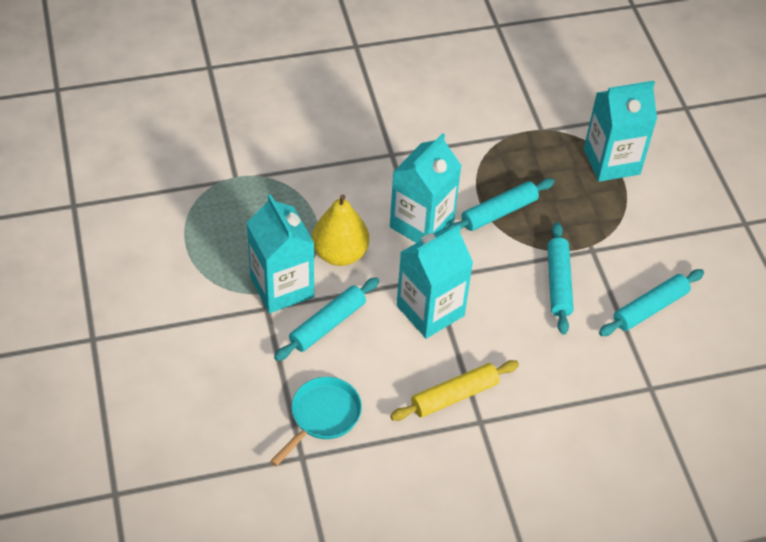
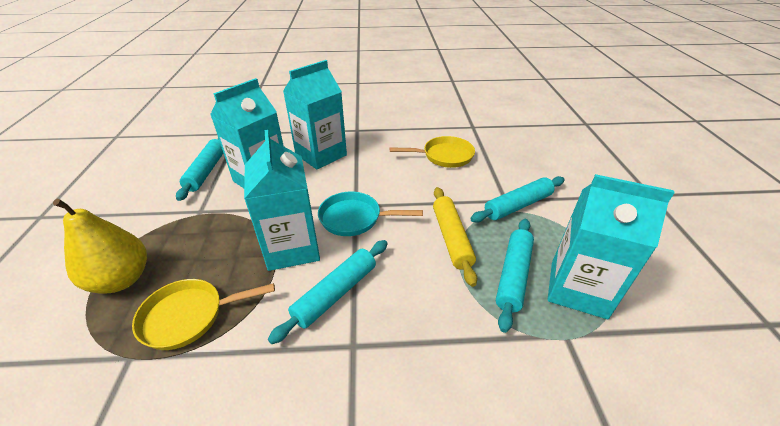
yellow pan: 0 -> 2

